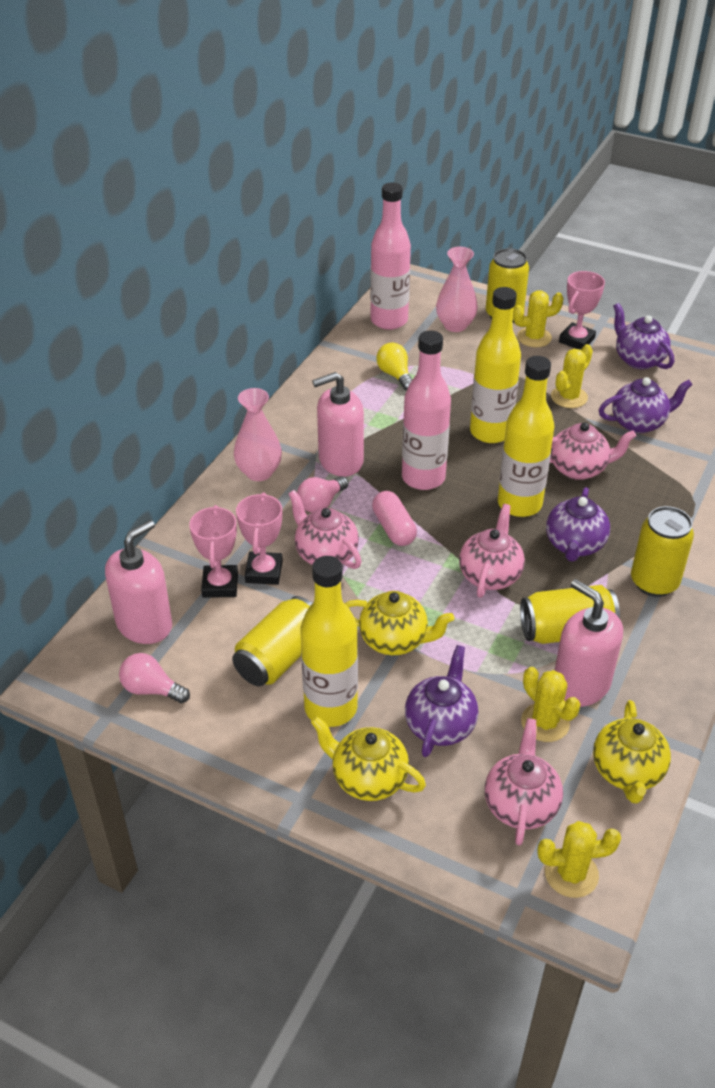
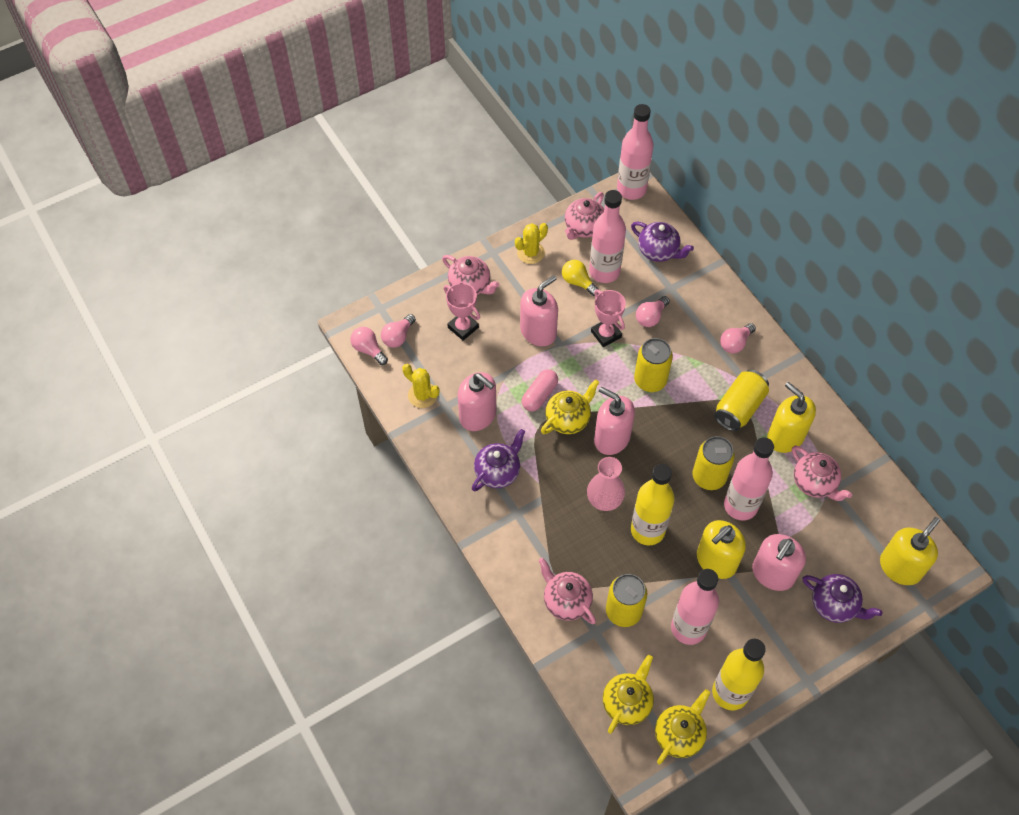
pink bottle: 2 -> 4
pink light bulb: 2 -> 4
pink soap dispenser: 3 -> 4
pink trophy: 3 -> 2
pink vase: 2 -> 1
purple teapot: 4 -> 3
yellow bottle: 3 -> 2
yellow cactus: 4 -> 2
yellow soap dispenser: 0 -> 3

